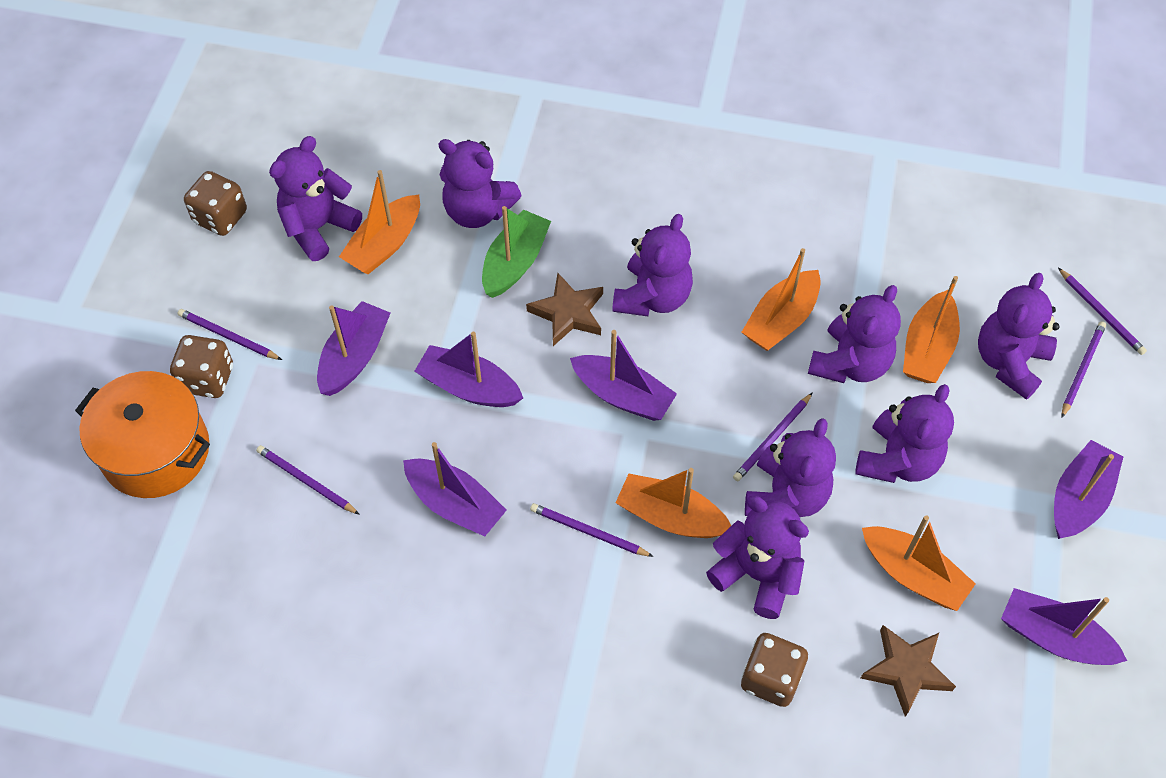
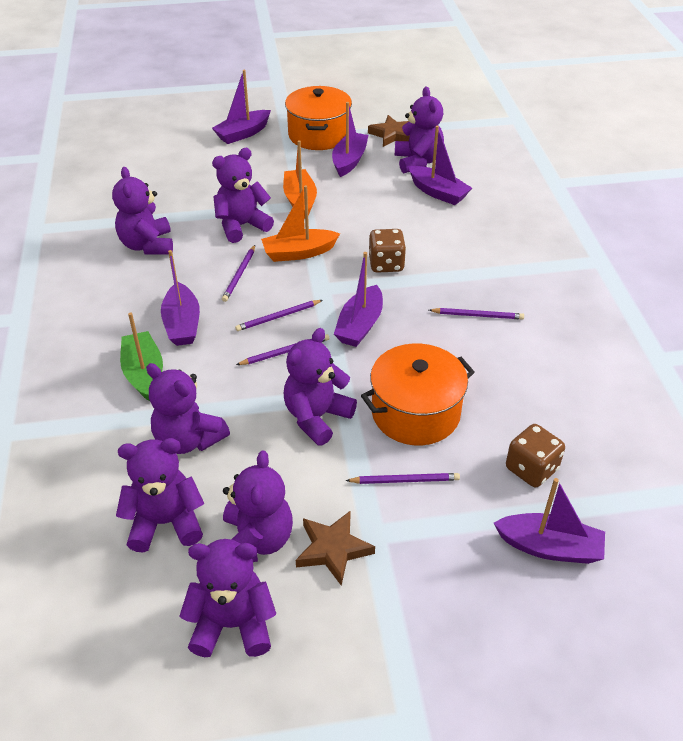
brown dice: 3 -> 2
orange boat: 5 -> 2
orange pot: 1 -> 2
purple pencil: 6 -> 5

